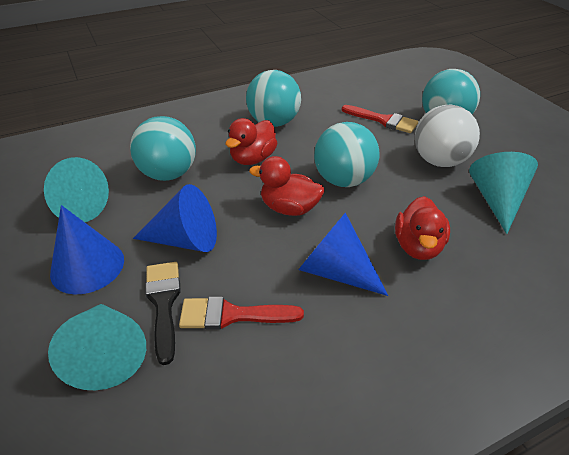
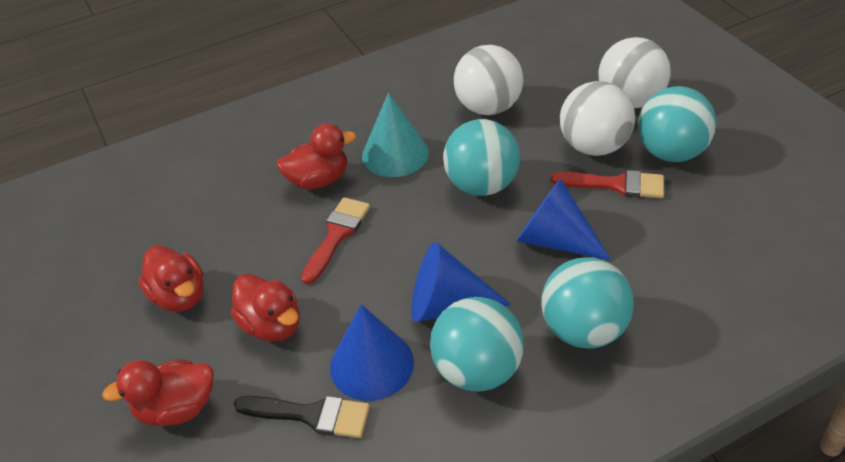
red duck: 3 -> 4
turquoise cone: 3 -> 1
white ball: 1 -> 3

